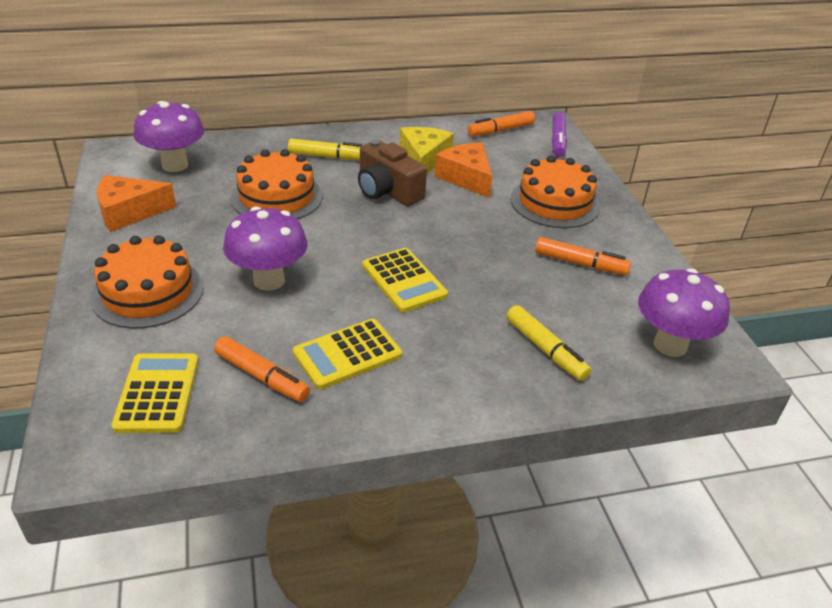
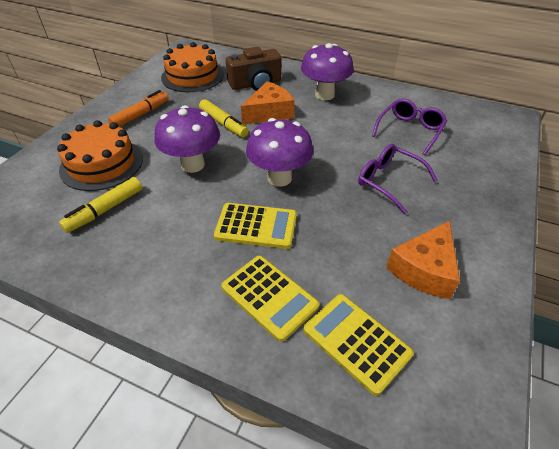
orange cake: 3 -> 2
orange marker: 3 -> 1
purple glasses: 0 -> 2
purple marker: 1 -> 0
yellow cheese: 1 -> 0

